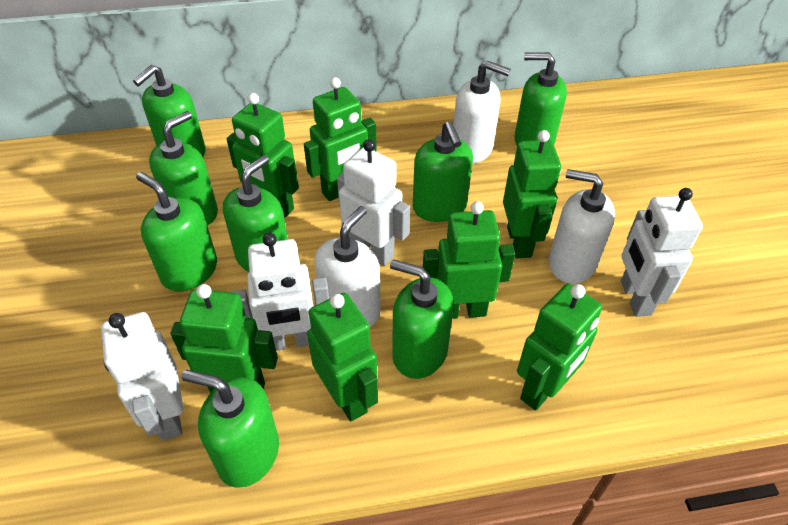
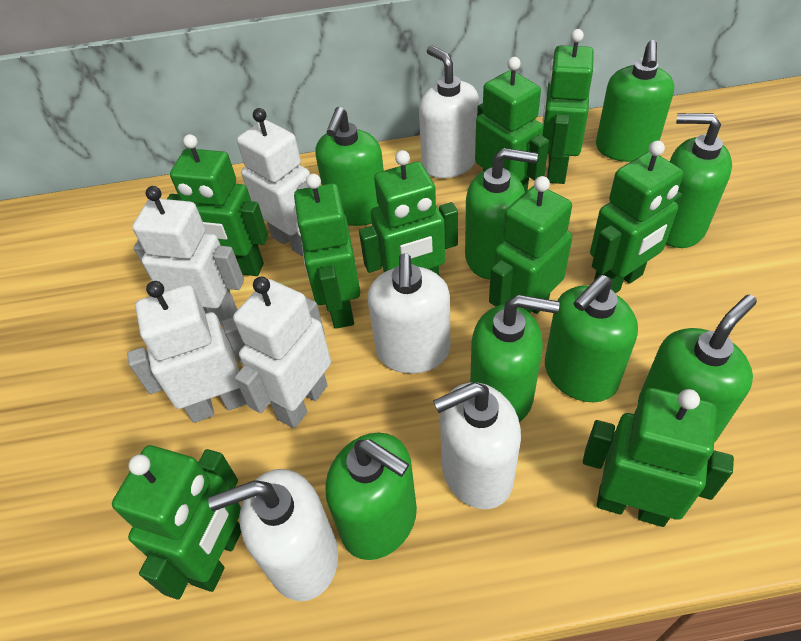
green robot: 7 -> 9
white soap dispenser: 3 -> 4

